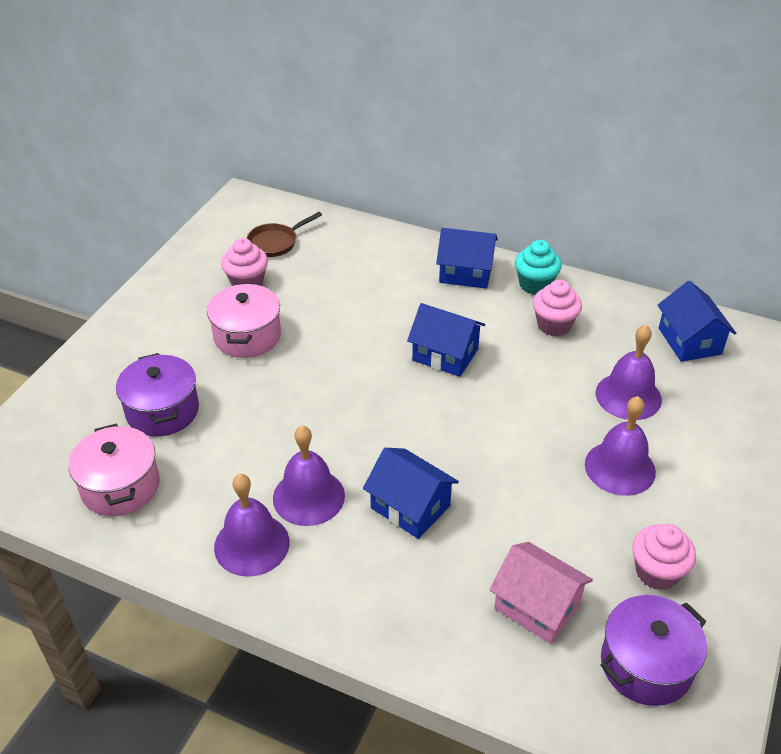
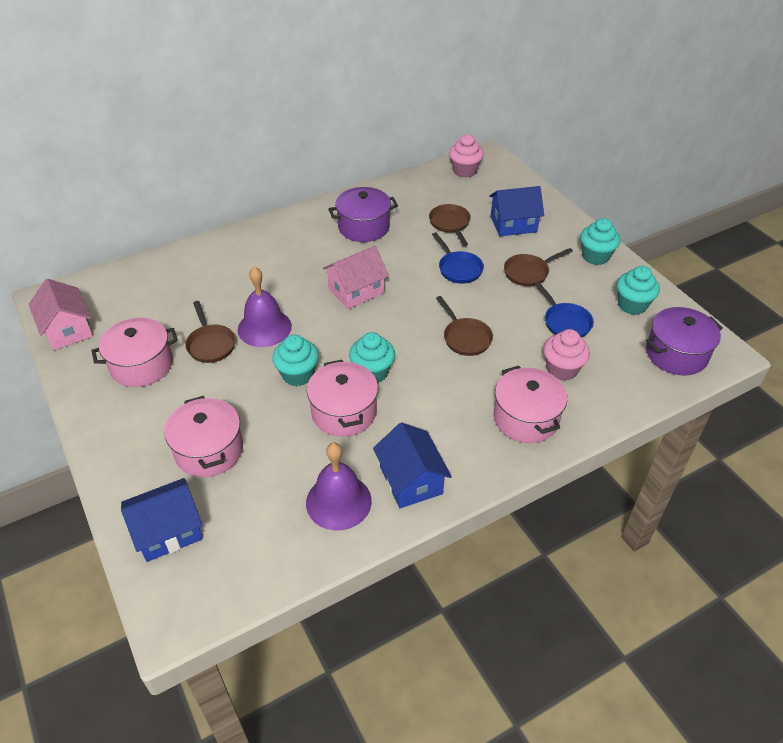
blue house: 4 -> 3
blue pan: 0 -> 2
brown pan: 1 -> 4
pink cupcake: 3 -> 2
pink house: 1 -> 2
pink pot: 2 -> 4
purple bell: 4 -> 2
turquoise cupcake: 1 -> 4

